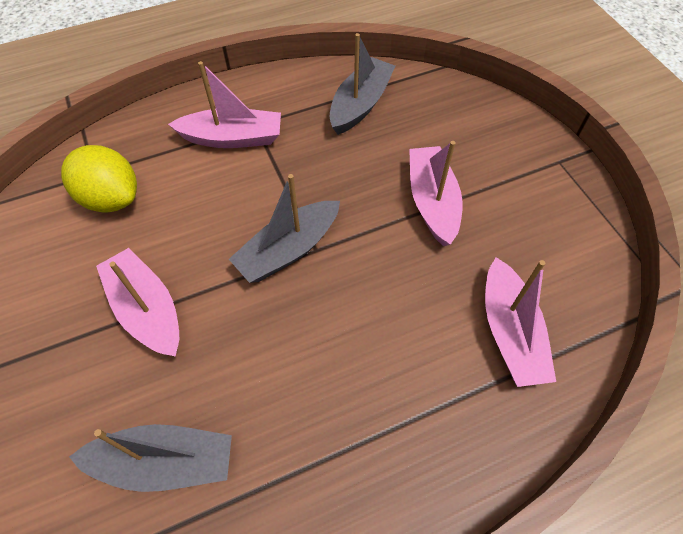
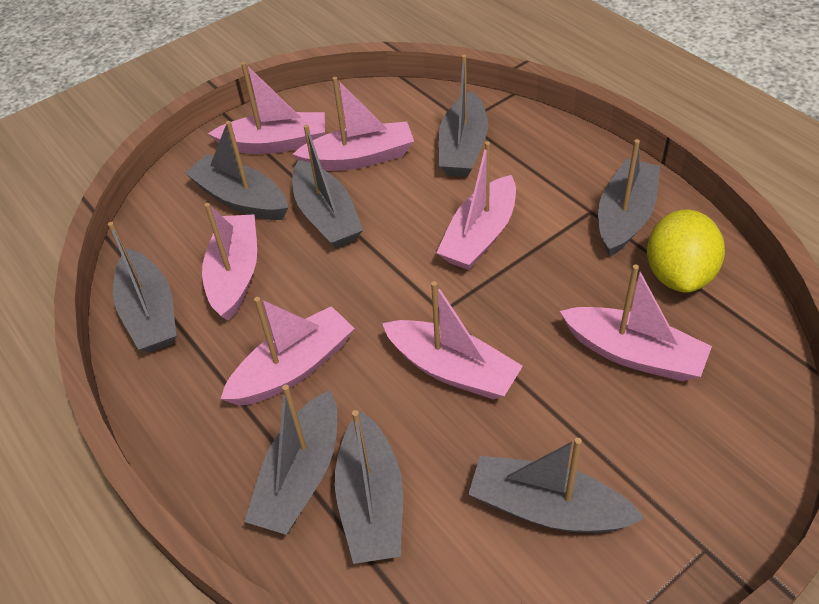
grey boat: 3 -> 8
pink boat: 4 -> 7

